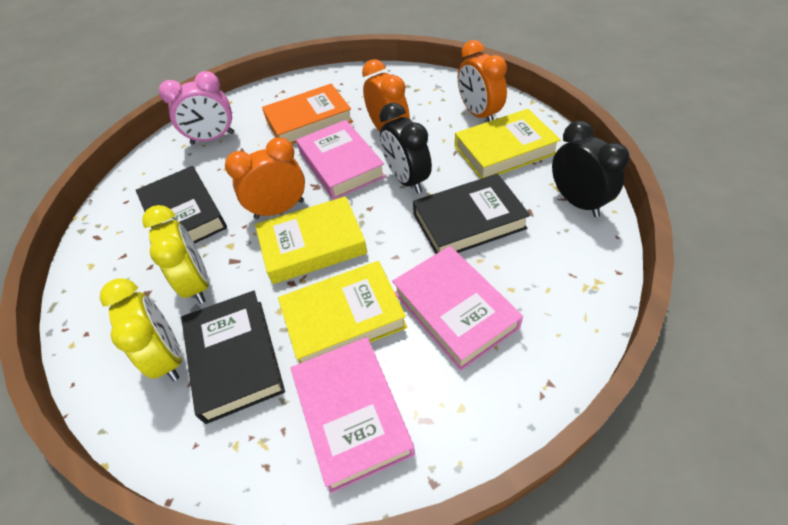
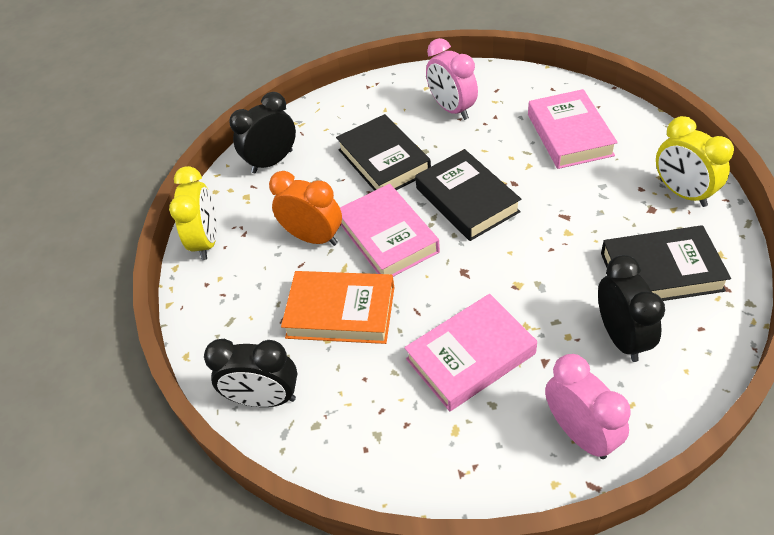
black clock: 2 -> 3
orange clock: 3 -> 1
pink clock: 1 -> 2
yellow book: 3 -> 0

